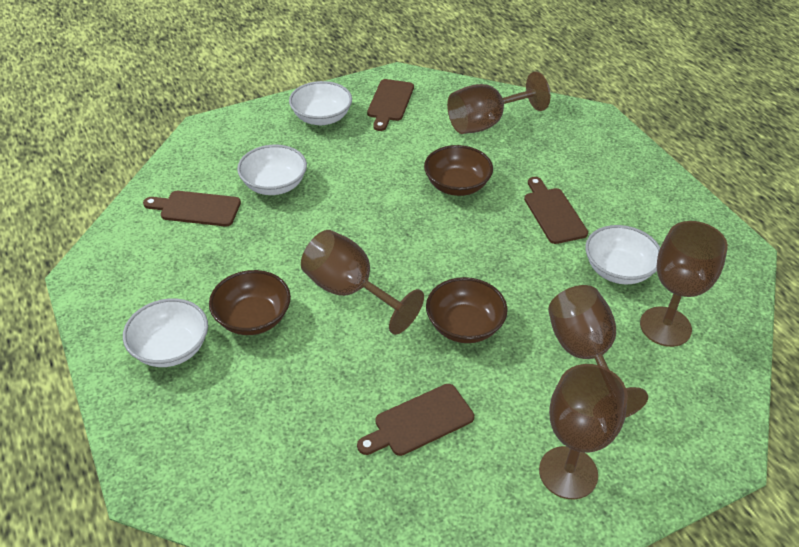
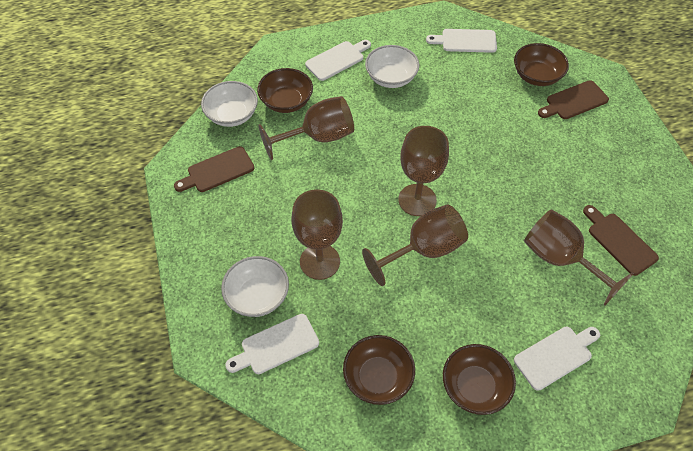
brown bowl: 3 -> 4
brown cutting board: 4 -> 3
white bowl: 4 -> 3
white cutting board: 0 -> 4

